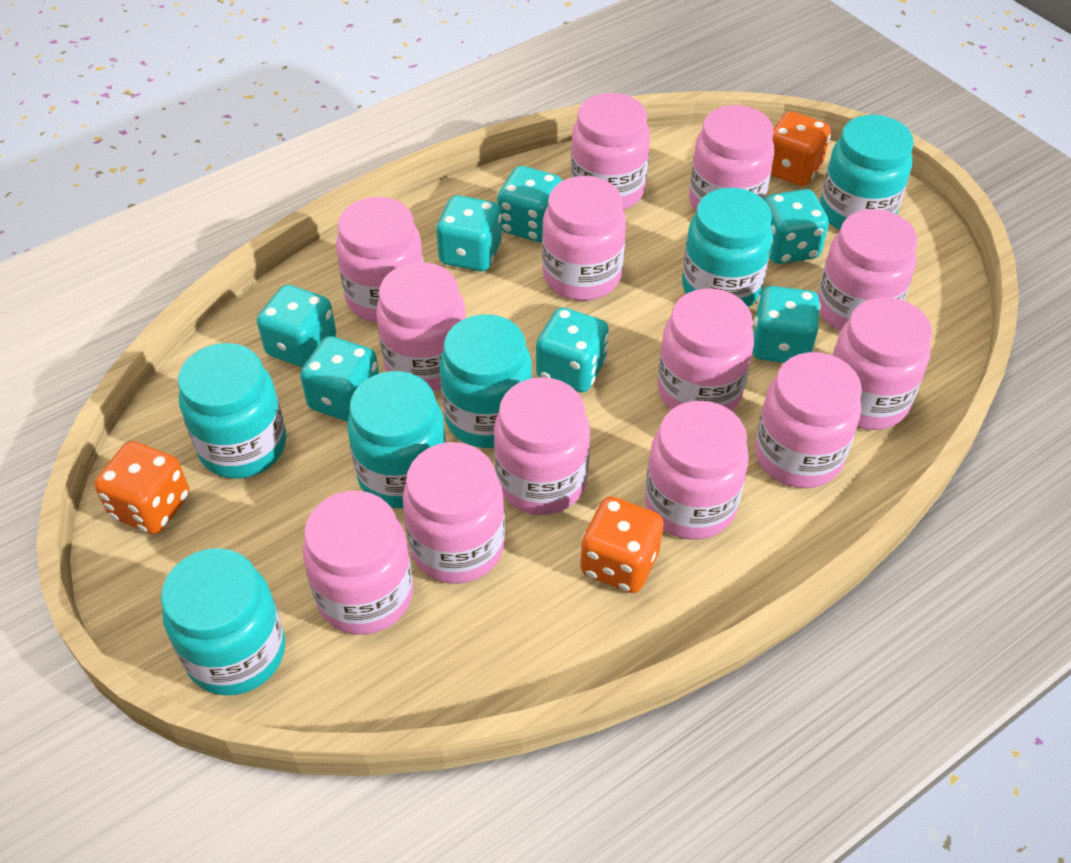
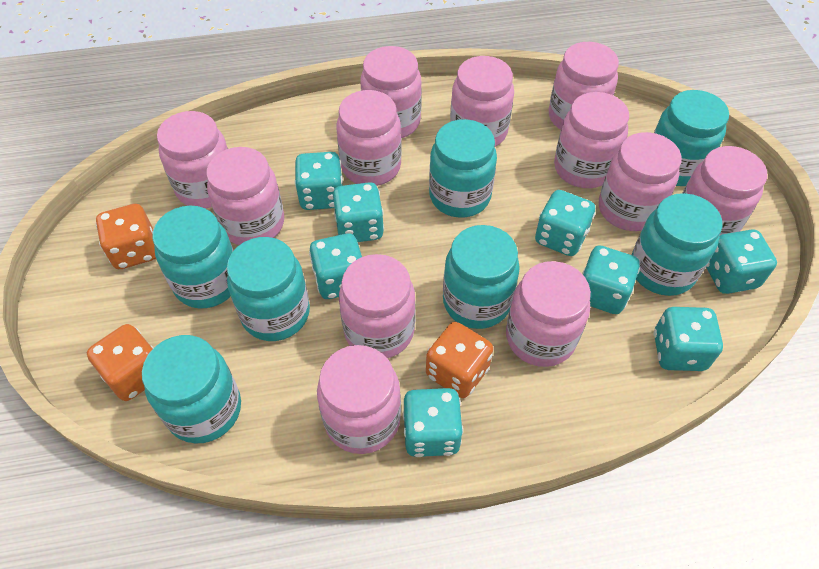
pink jar: 13 -> 12
turquoise dice: 7 -> 8
turquoise jar: 6 -> 7

